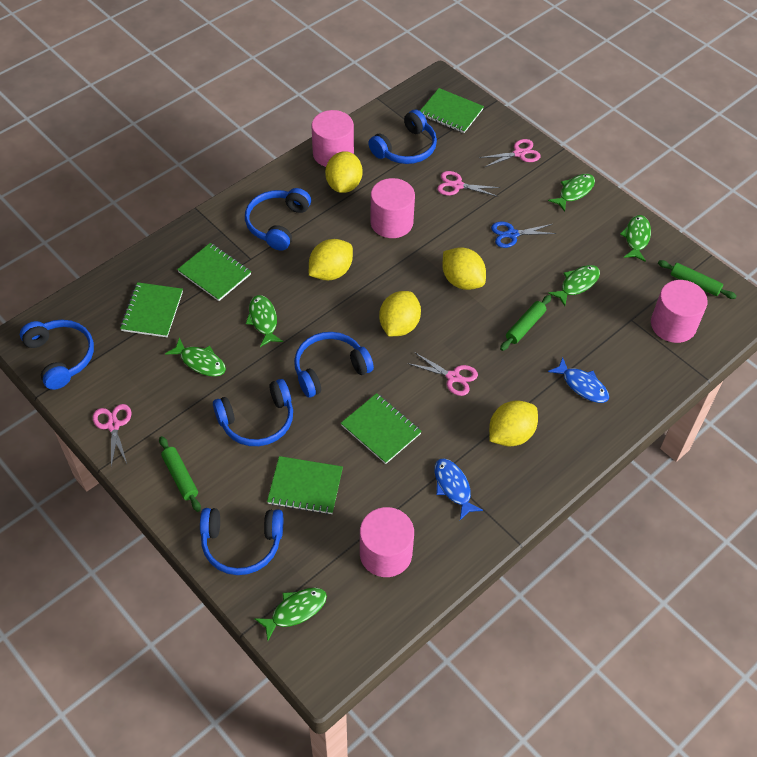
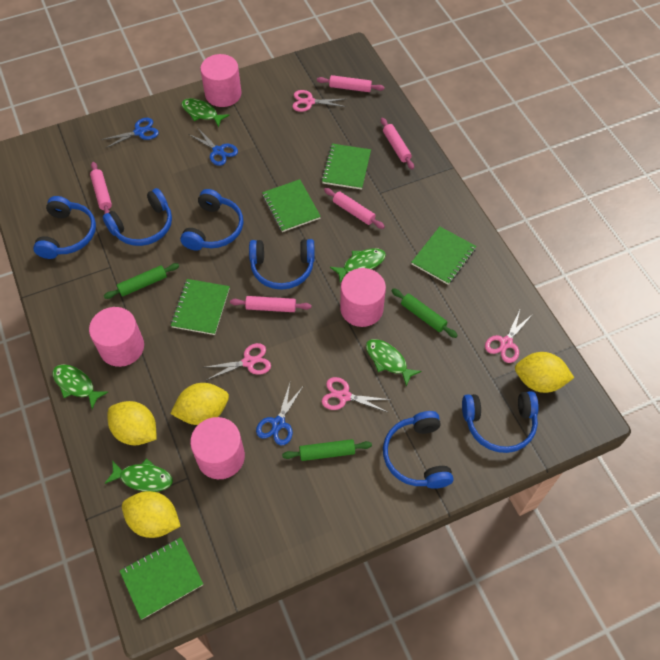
blue fish: 2 -> 0
blue scissors: 1 -> 3
green fish: 6 -> 5
pink rolling pin: 0 -> 5
yellow lemon: 5 -> 4

